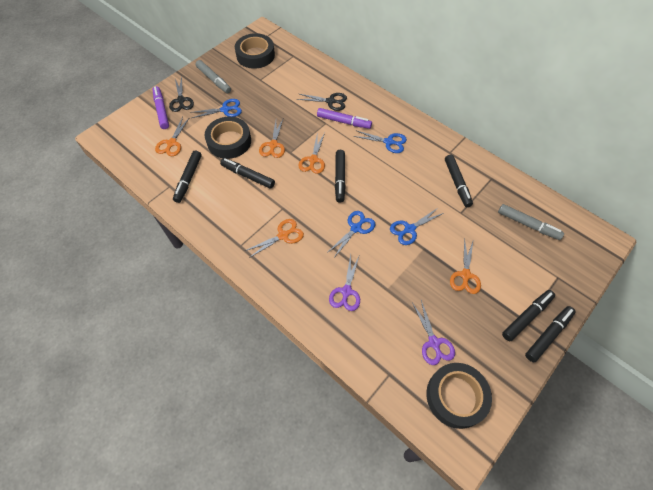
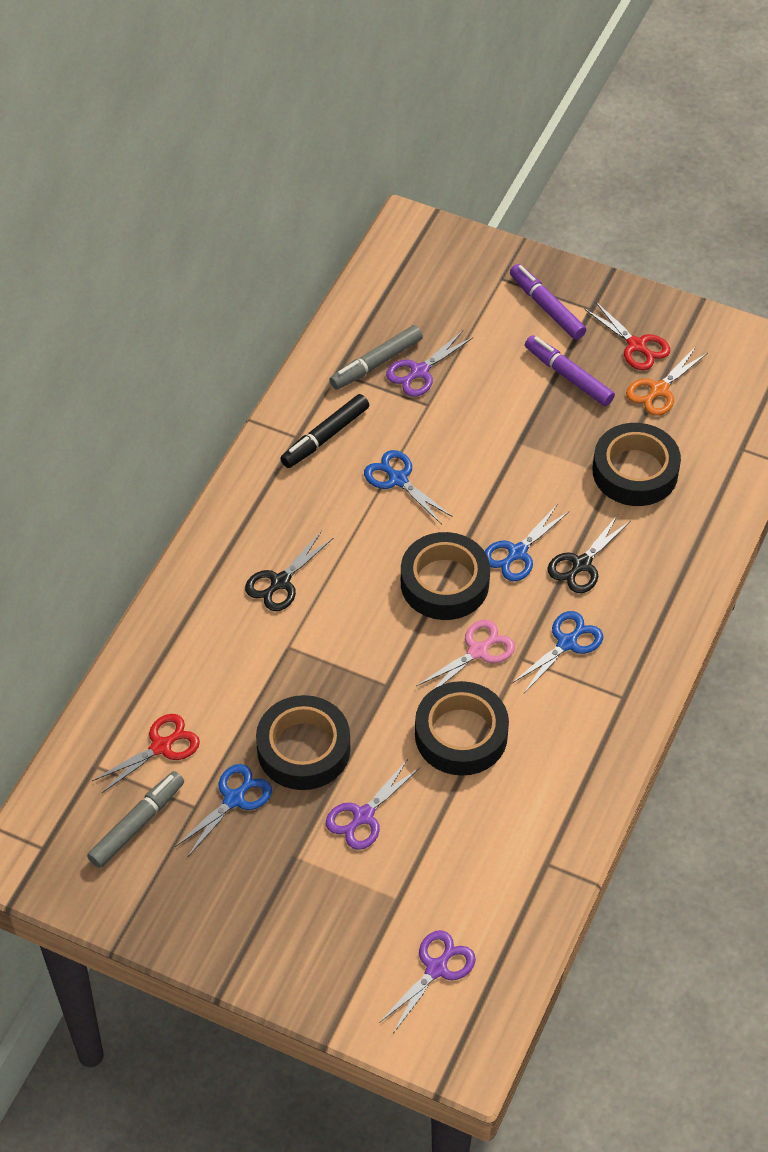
black marker: 6 -> 1
black tape: 3 -> 4
orange scissors: 5 -> 1
pink scissors: 0 -> 1
purple scissors: 2 -> 3
red scissors: 0 -> 2

